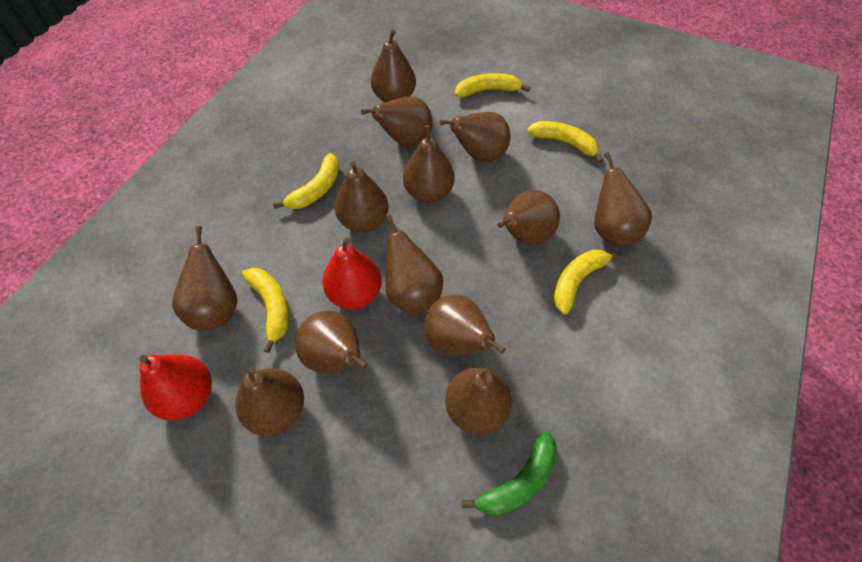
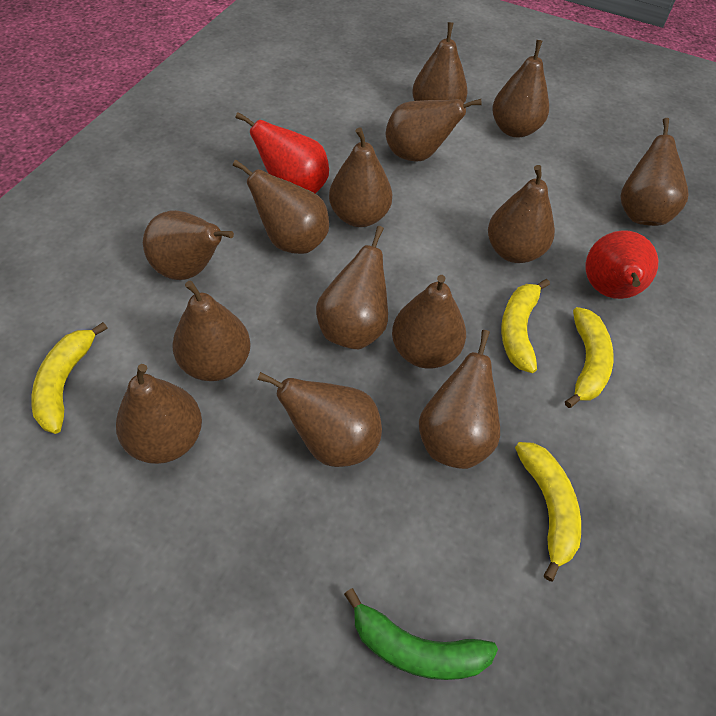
brown pear: 13 -> 14
yellow banana: 5 -> 4

